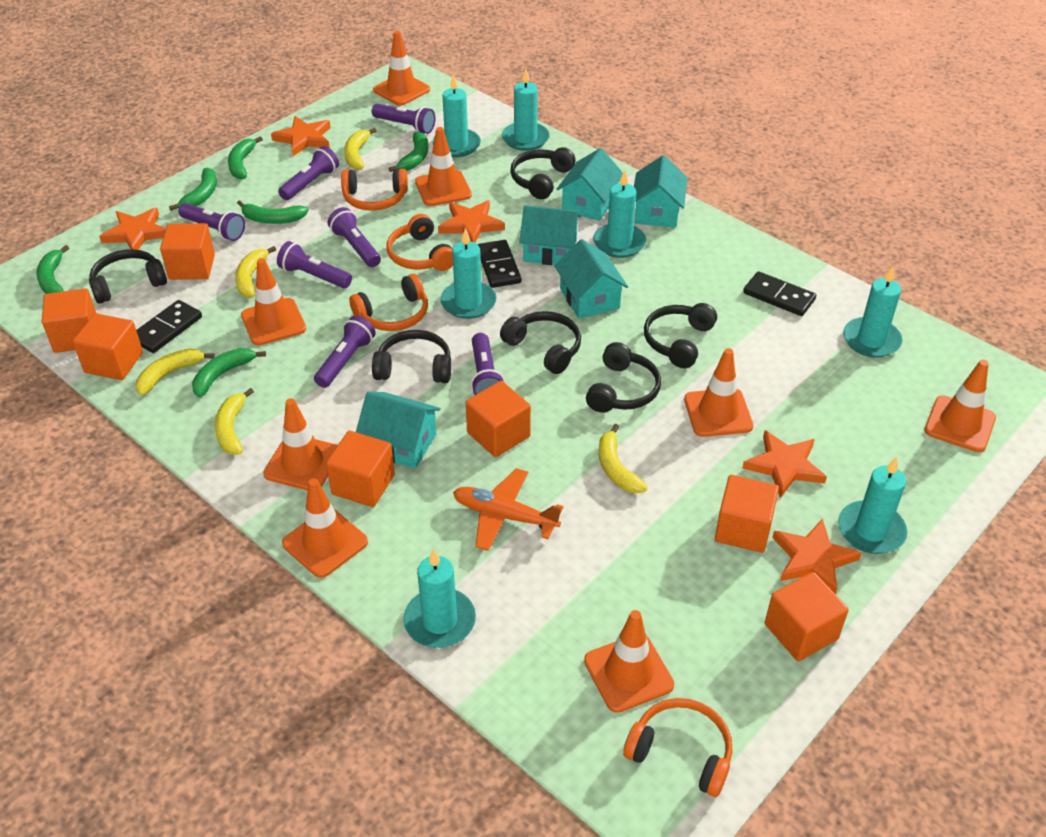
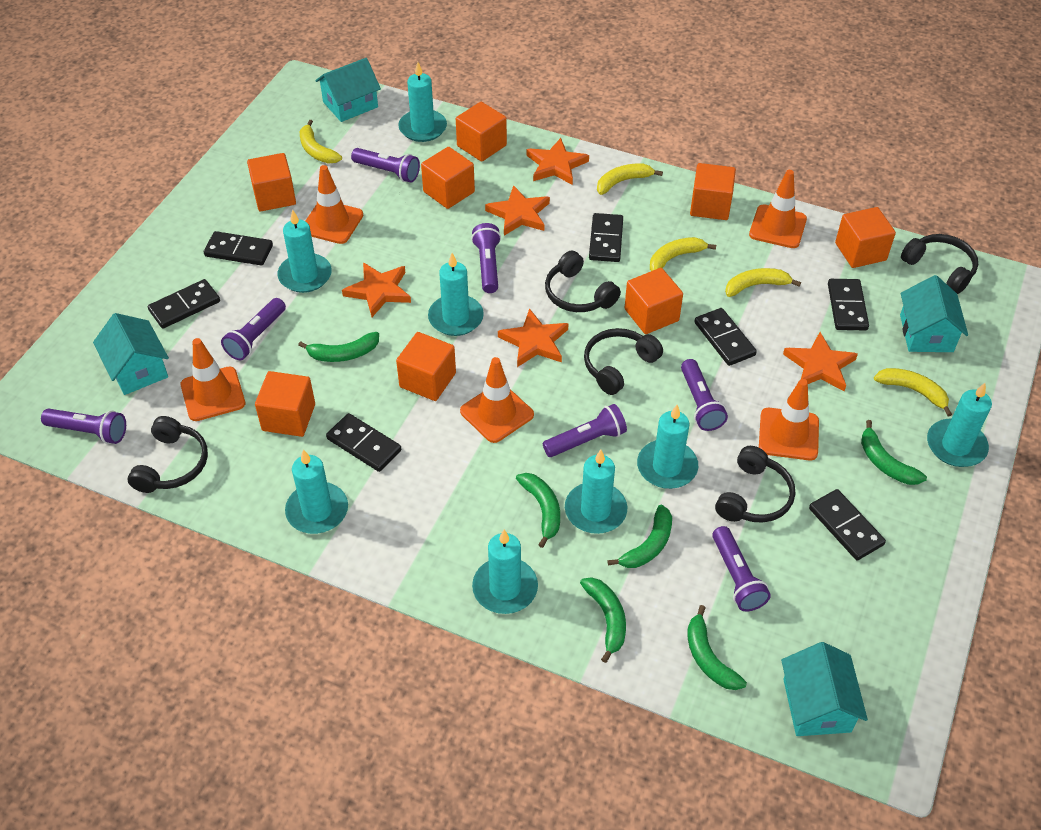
black domino: 3 -> 7
black headphones: 6 -> 5
orange cube: 7 -> 8
orange headphones: 4 -> 0
orange plane: 1 -> 0
orange traffic cone: 8 -> 5
turquoise candle: 7 -> 8
turquoise house: 5 -> 4

